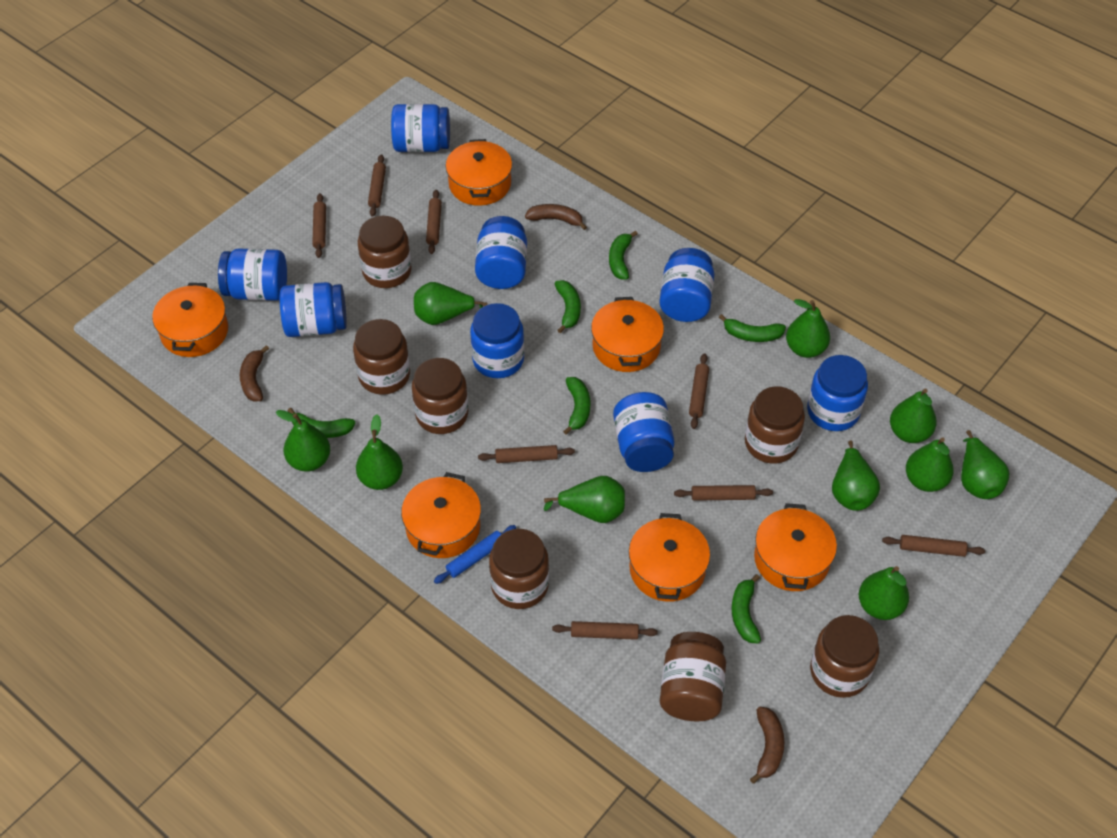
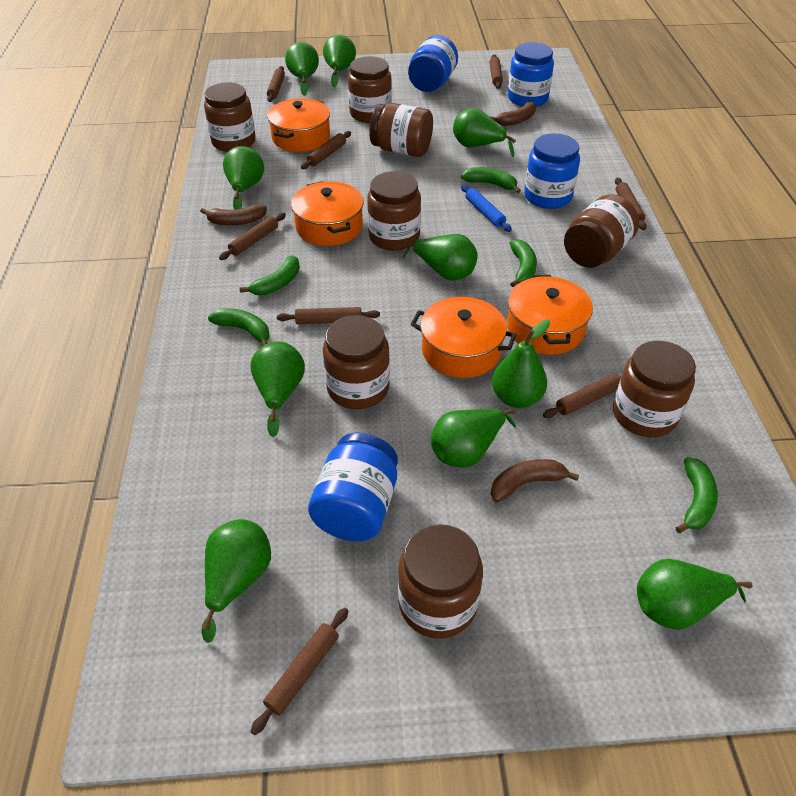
blue jar: 8 -> 4
brown jar: 7 -> 8
green banana: 6 -> 5
orange pot: 6 -> 4

